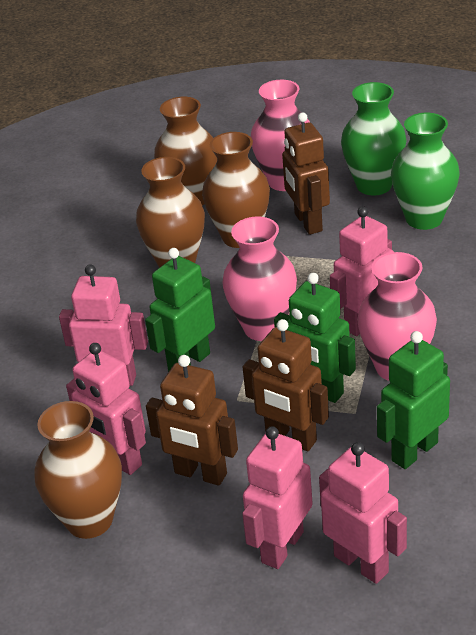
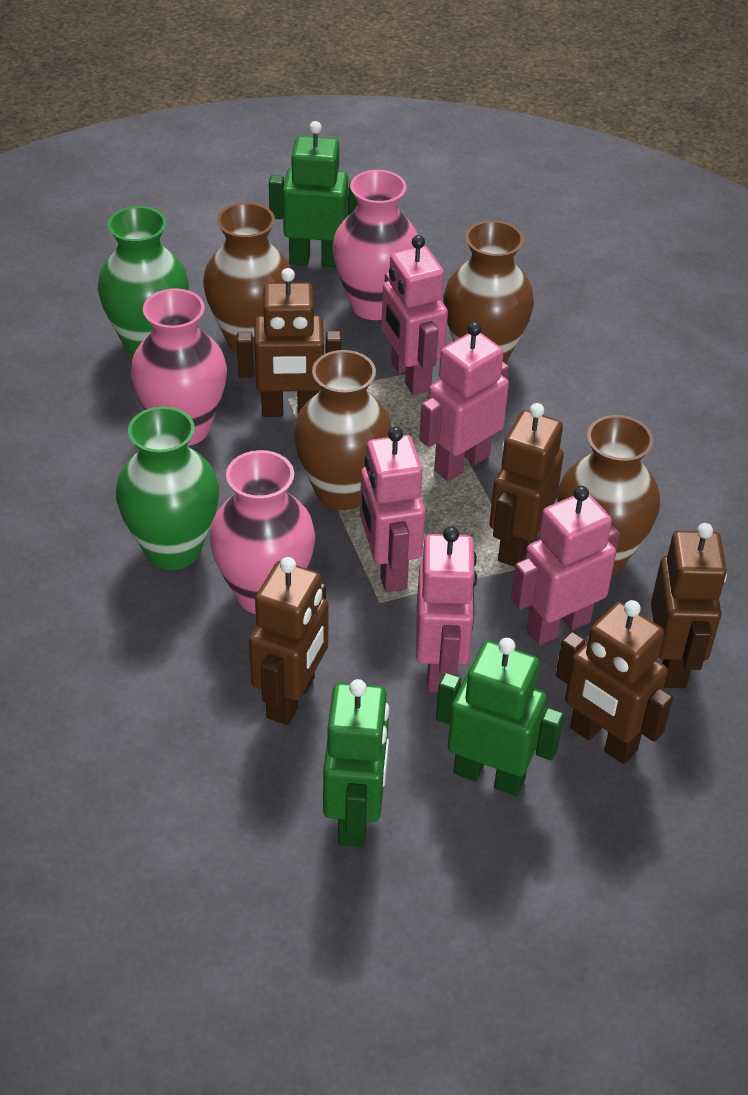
brown robot: 3 -> 5

